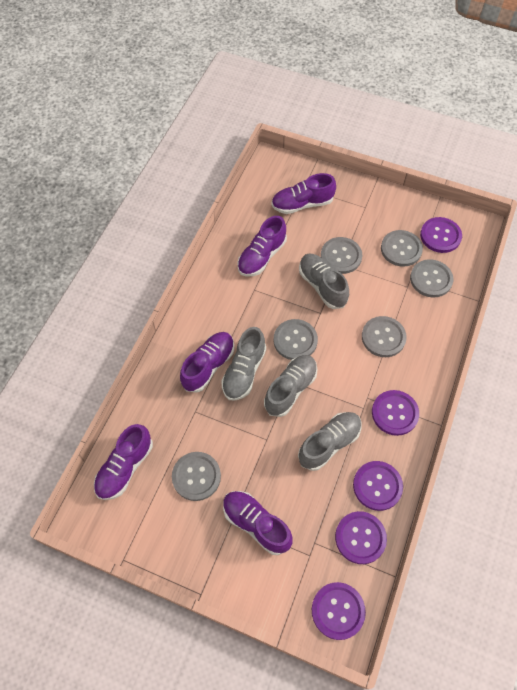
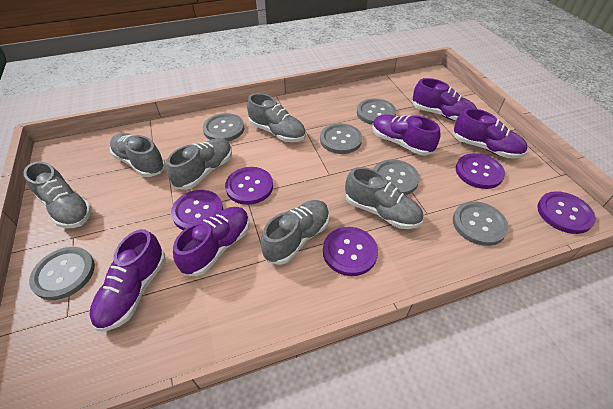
grey shoe: 4 -> 6

